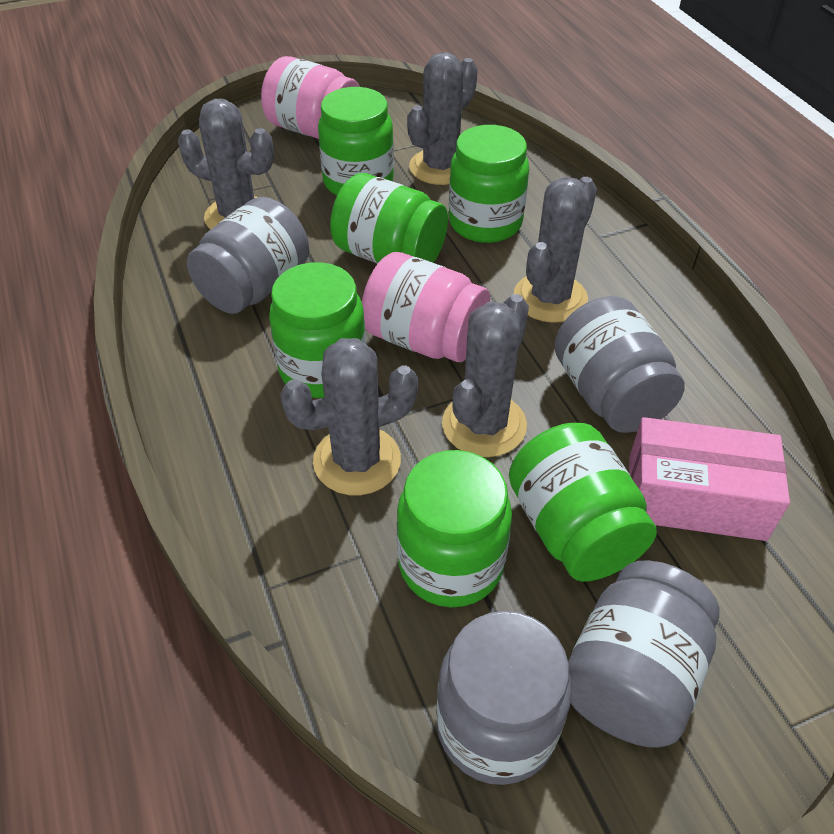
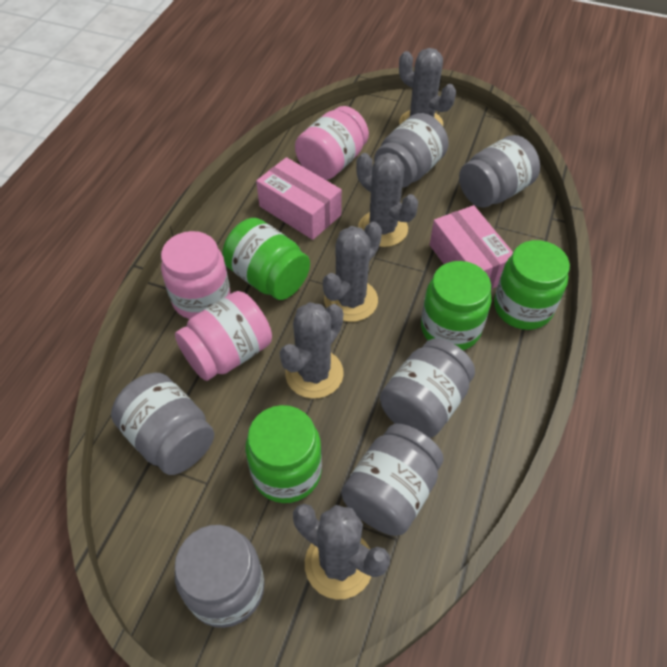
green jar: 6 -> 4
grey jar: 4 -> 6
pink box: 1 -> 2
pink jar: 2 -> 3

